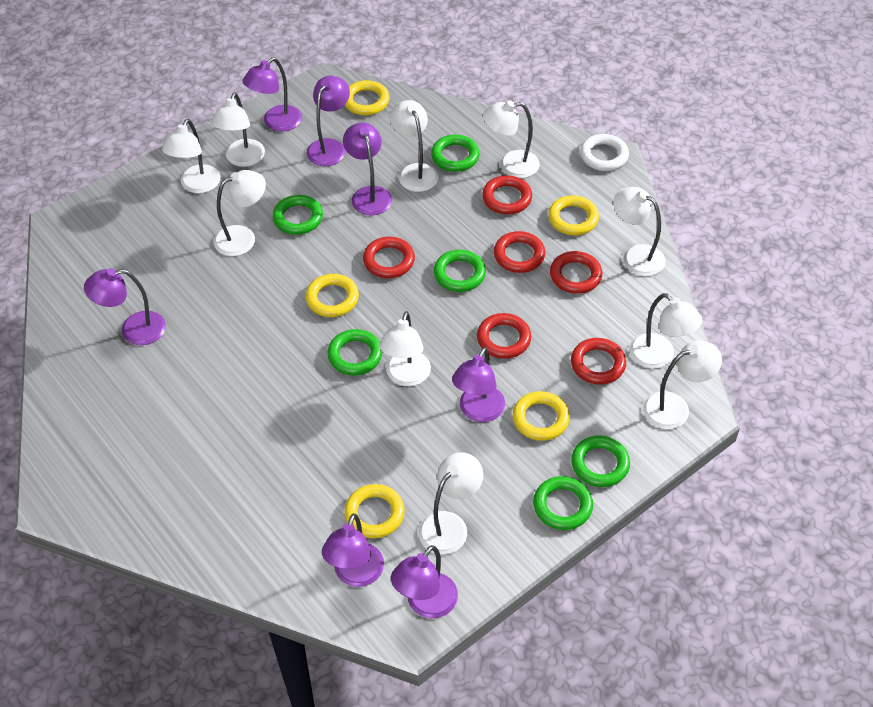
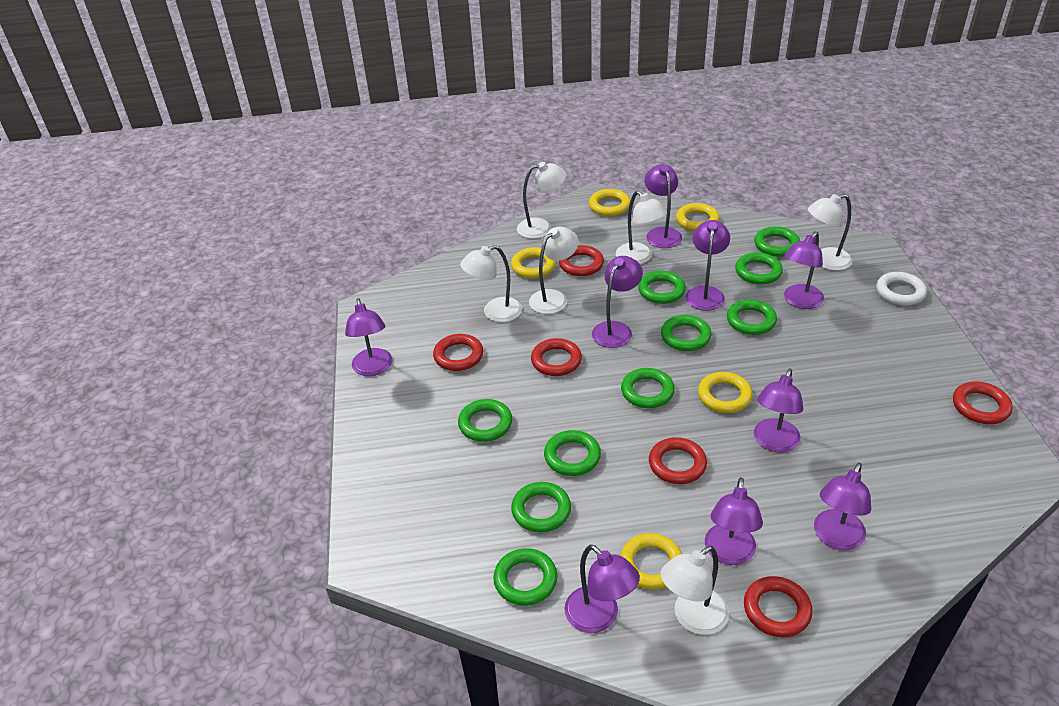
green ring: 6 -> 10
purple lamp: 7 -> 9
white lamp: 10 -> 6

